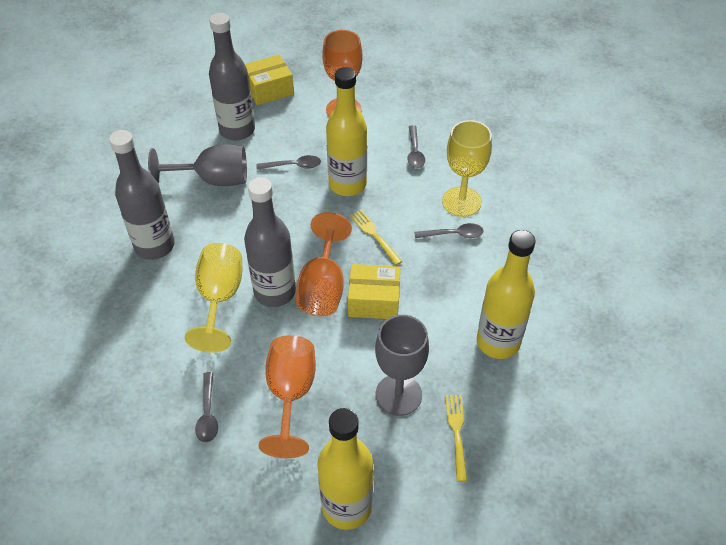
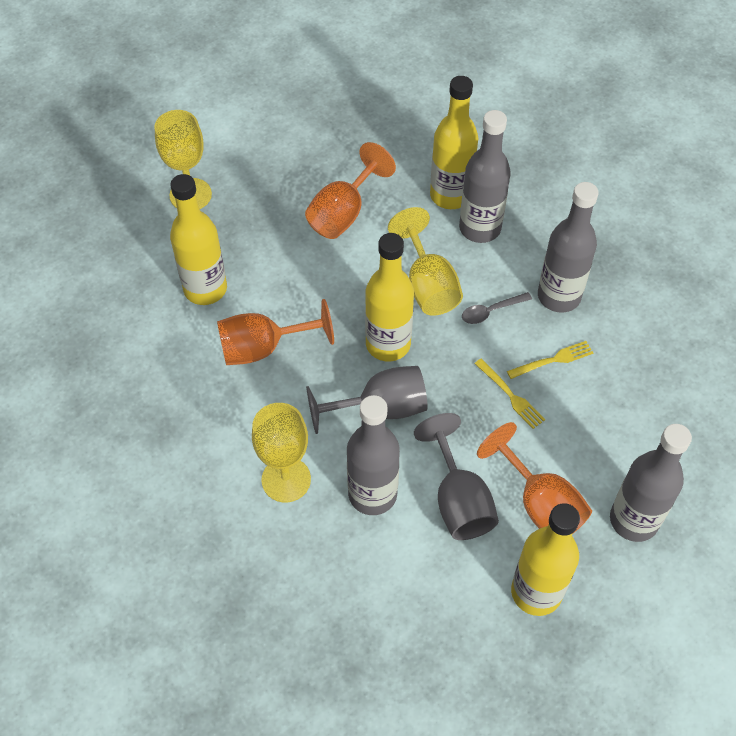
grey bottle: 3 -> 4
grey spoon: 4 -> 1
yellow bottle: 3 -> 4
yellow box: 2 -> 0
yellow goblet: 2 -> 3

